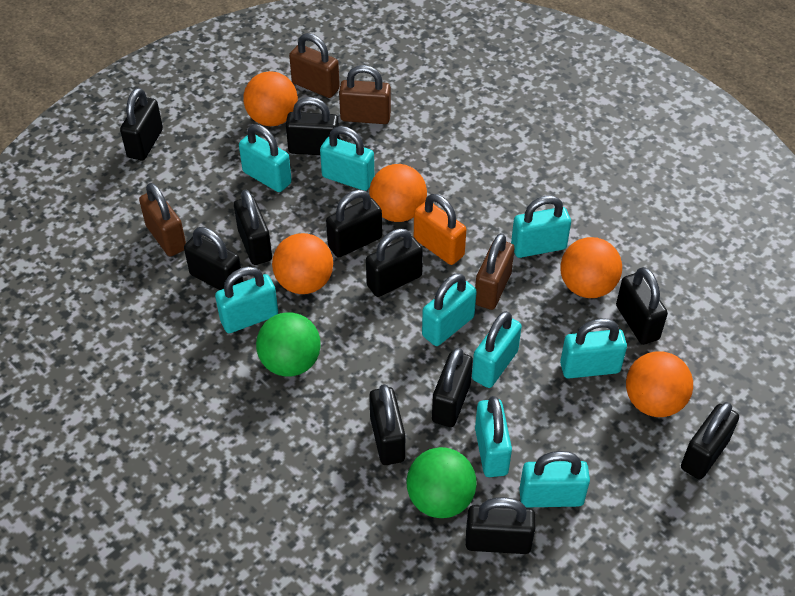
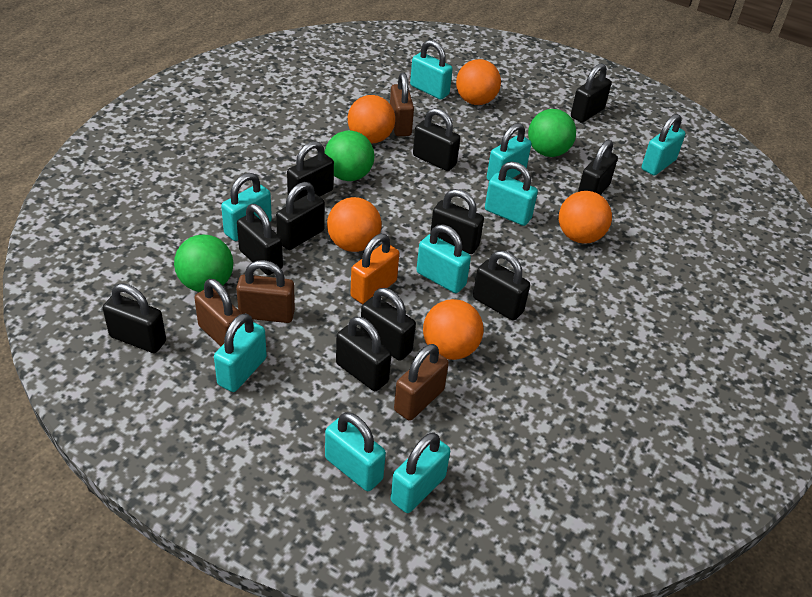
green ball: 2 -> 3

